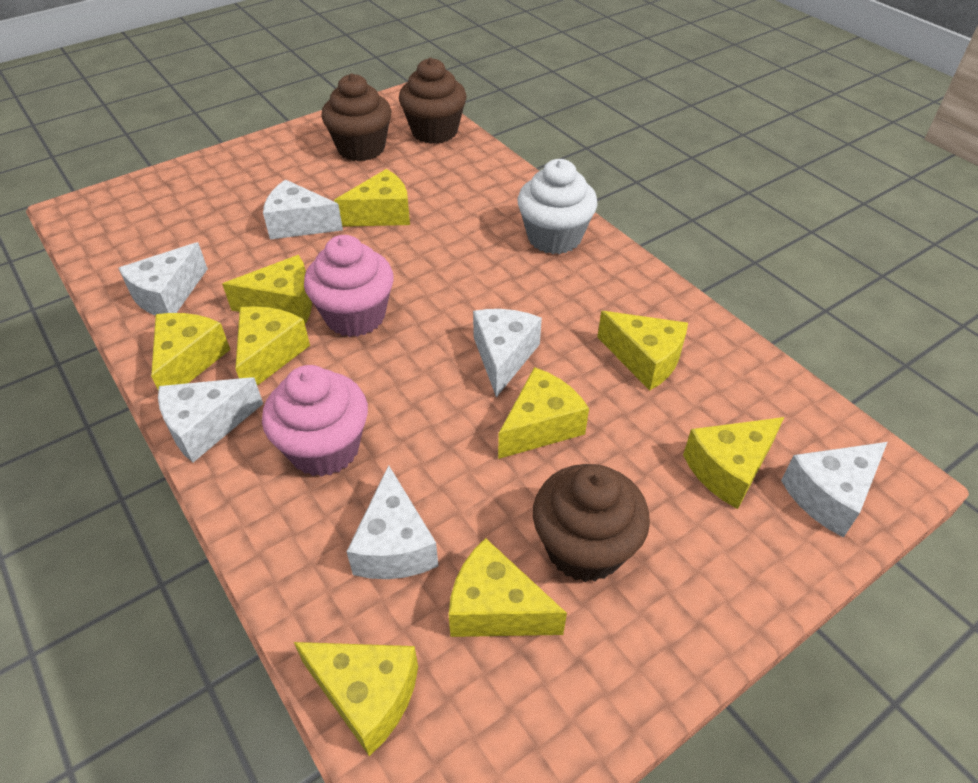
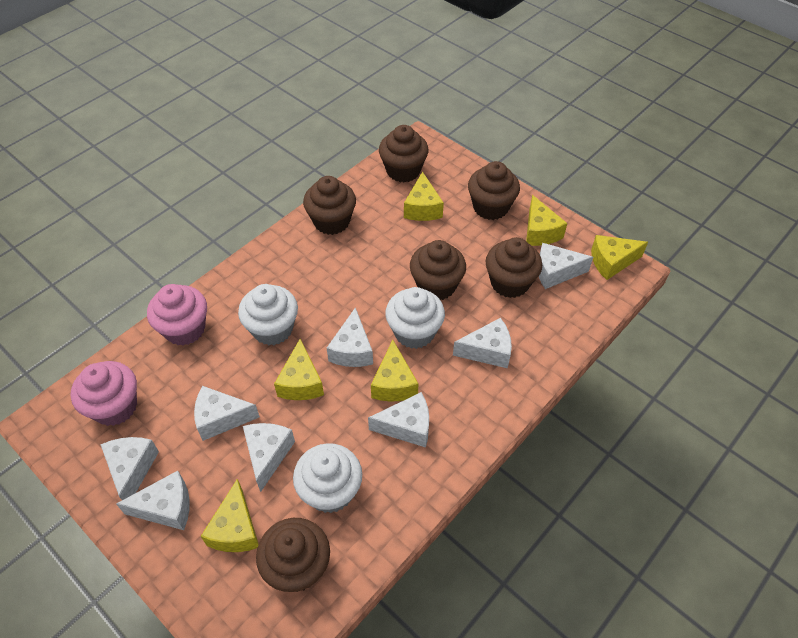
brown cupcake: 3 -> 6
white cheese: 6 -> 8
white cupcake: 1 -> 3
yellow cheese: 9 -> 6

